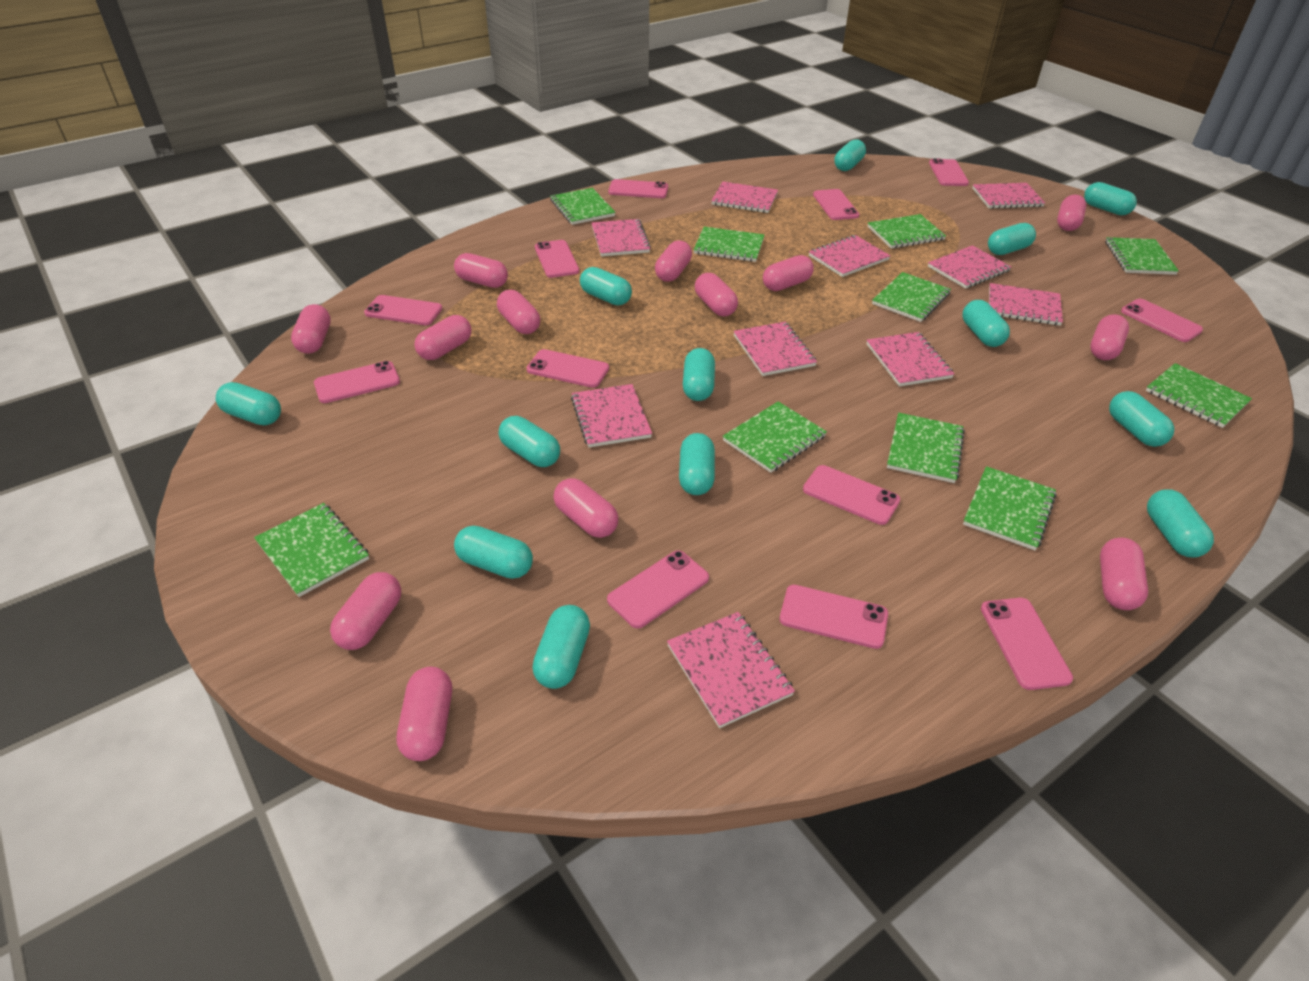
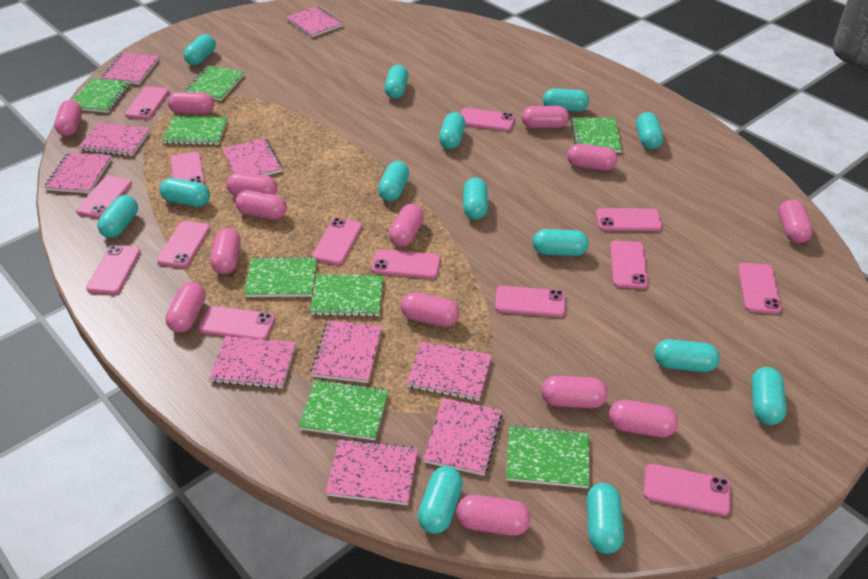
green notebook: 10 -> 8
pink capsule: 13 -> 14
pink phone: 12 -> 14
turquoise capsule: 13 -> 14

